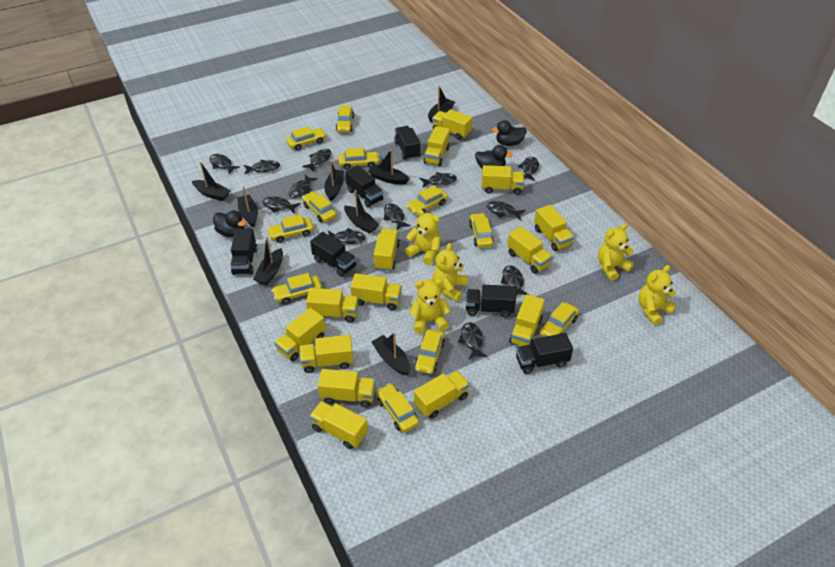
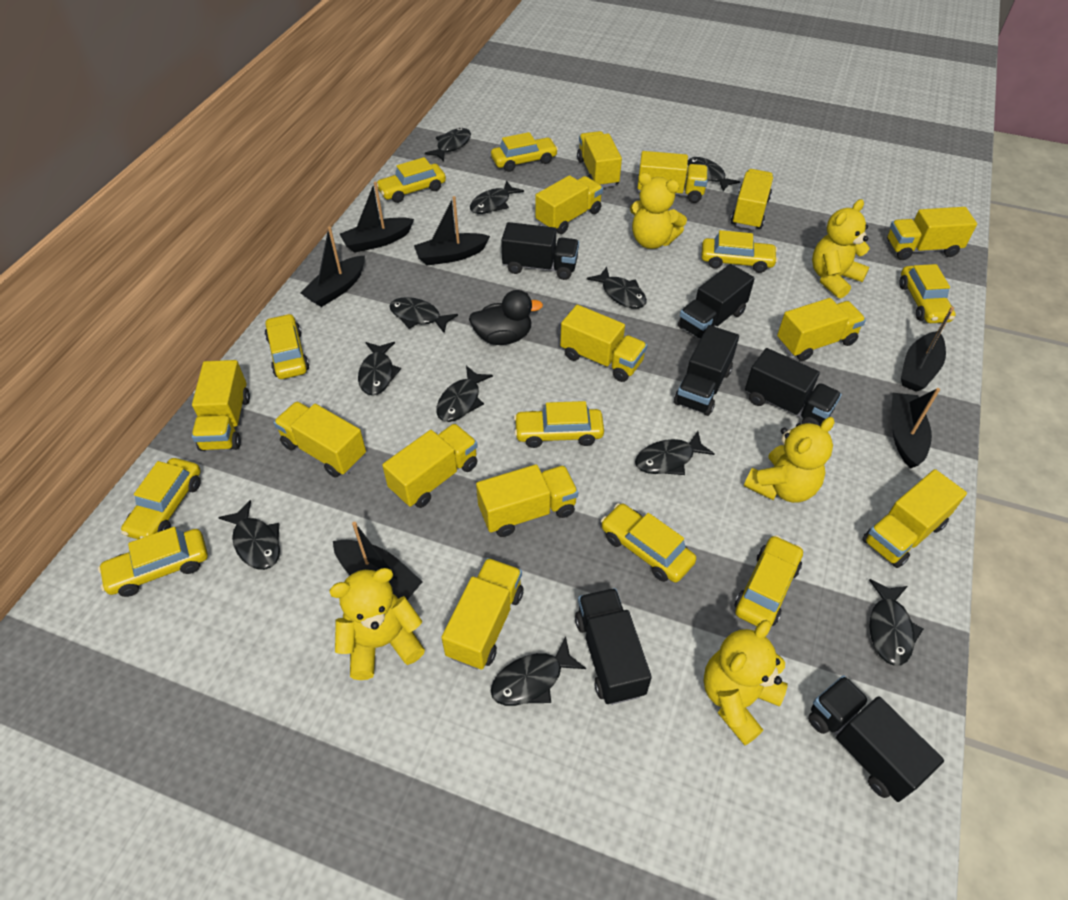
black boat: 8 -> 6
black duck: 3 -> 1
black fish: 12 -> 11
yellow car: 11 -> 10
yellow truck: 14 -> 13

